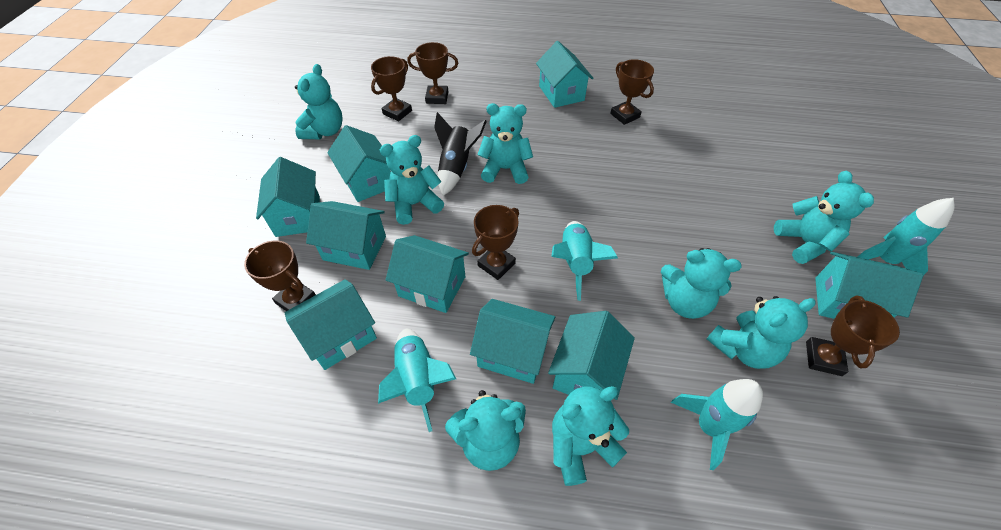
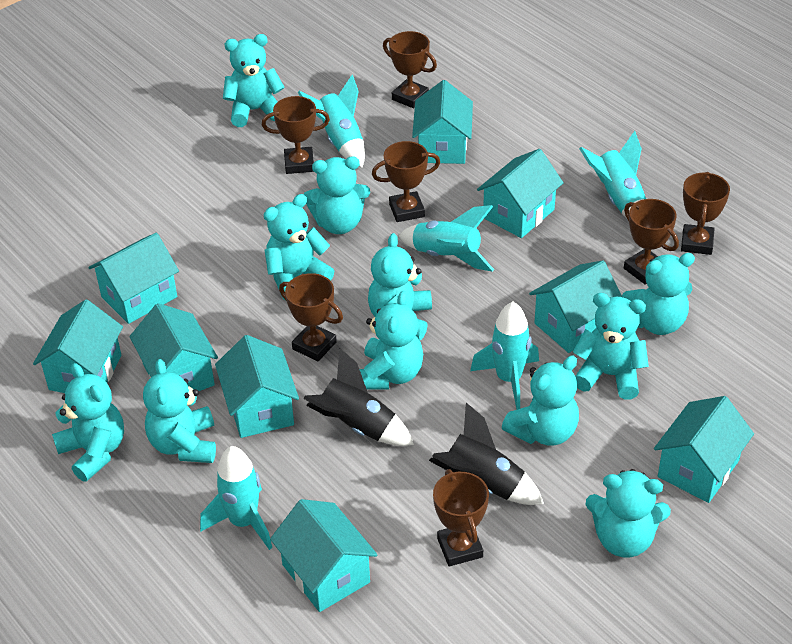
black rocket: 1 -> 2
brown trophy: 6 -> 7
turquoise rocket: 4 -> 5
turquoise teddy bear: 8 -> 11

